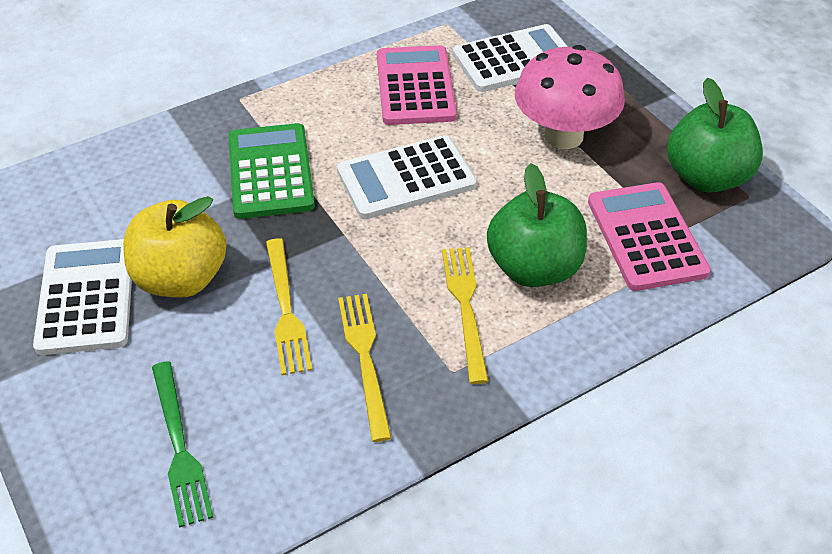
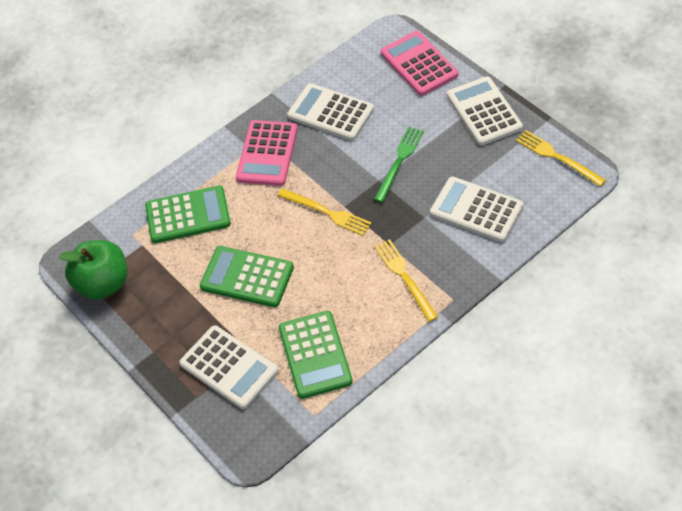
green apple: 2 -> 1
green calculator: 1 -> 3
pink mushroom: 1 -> 0
white calculator: 3 -> 4
yellow apple: 1 -> 0

